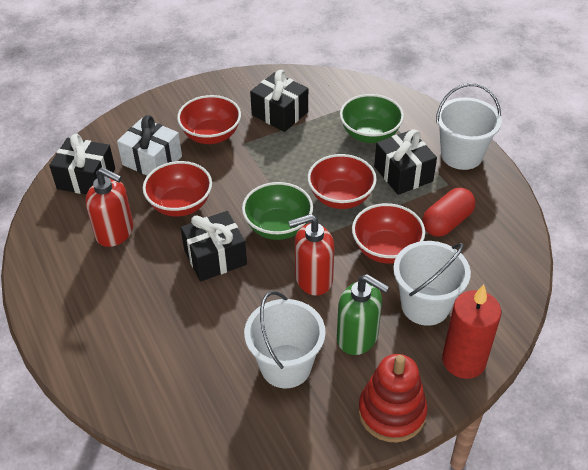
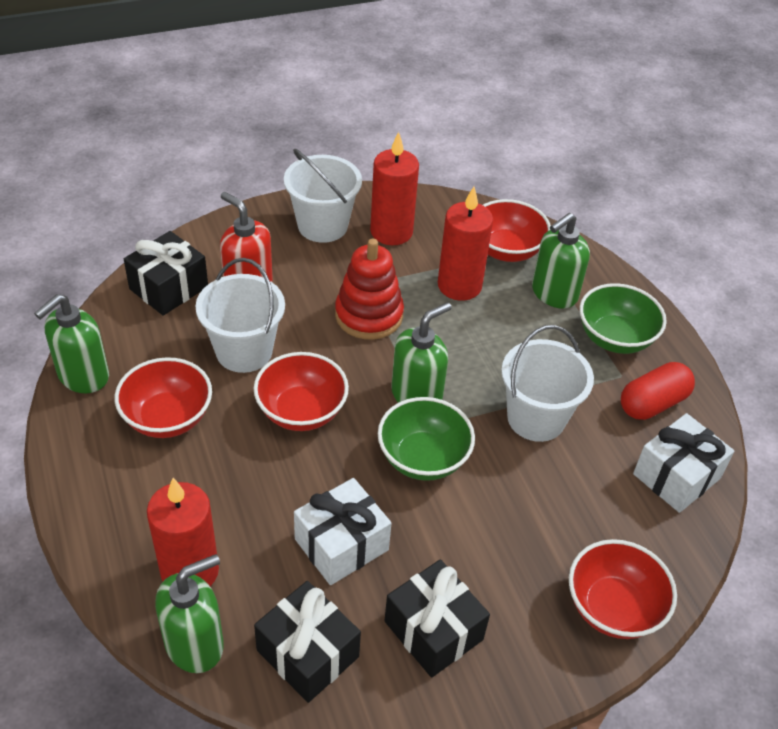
black gift: 4 -> 3
green soap dispenser: 1 -> 4
red candle: 1 -> 3
red soap dispenser: 2 -> 1
white gift: 1 -> 2

